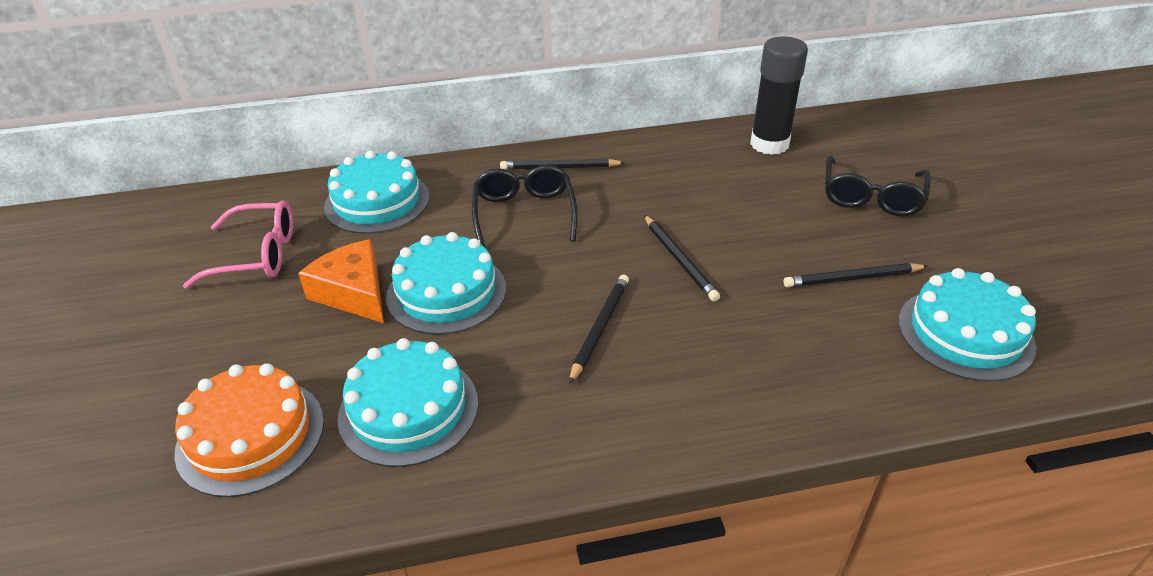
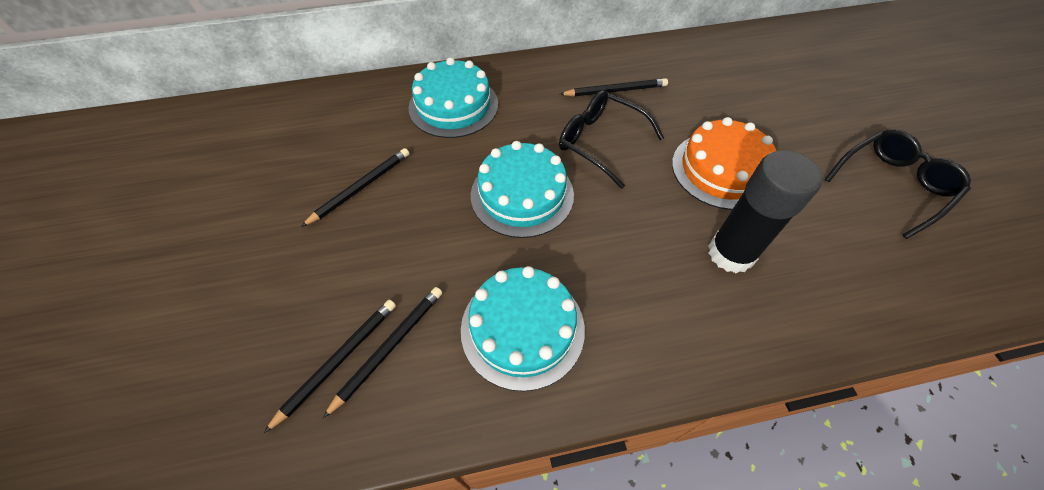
orange cheese: 1 -> 0
pink glasses: 1 -> 0
turquoise cake: 4 -> 3

